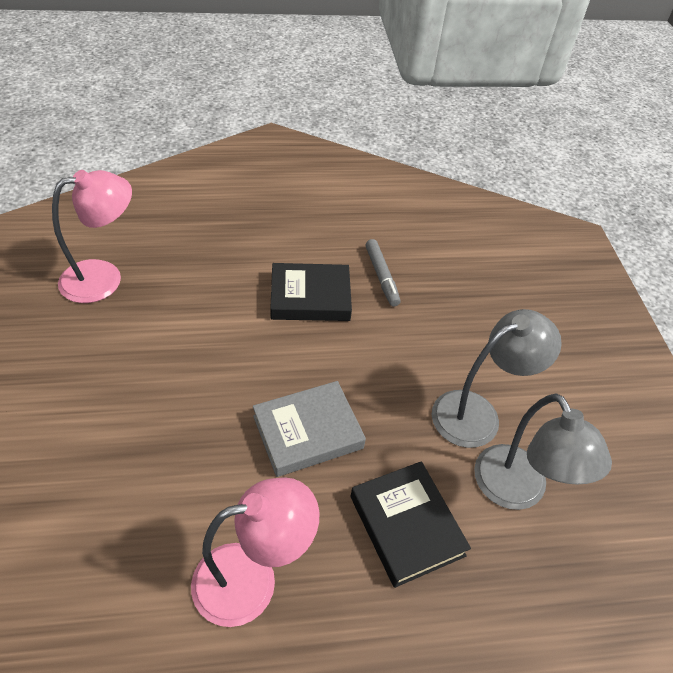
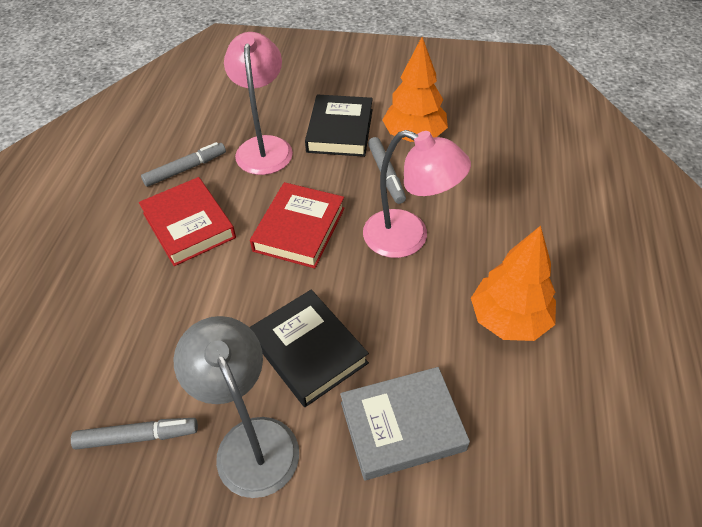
grey lamp: 2 -> 1
grey marker: 1 -> 3
orange tree: 0 -> 2
red book: 0 -> 2

